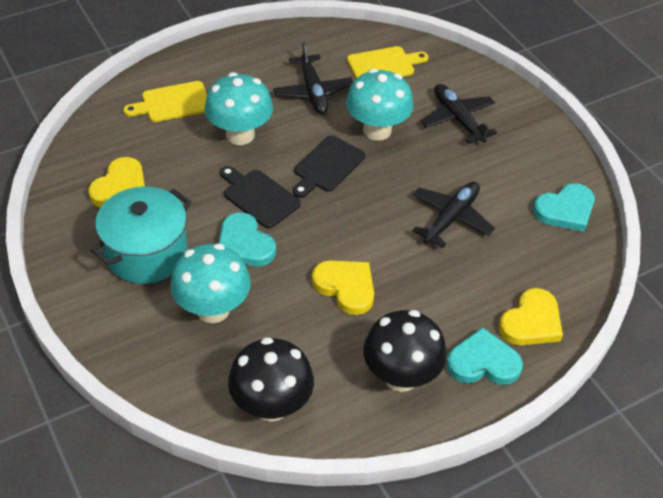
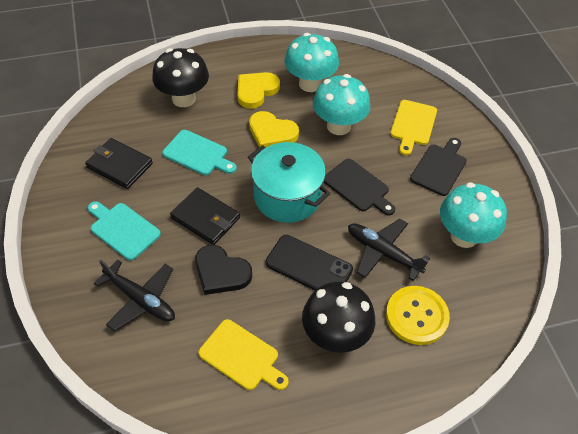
black heart: 0 -> 1
black phone: 0 -> 1
black plane: 3 -> 2
black wallet: 0 -> 2
turquoise cutting board: 0 -> 2
turquoise heart: 3 -> 0
yellow button: 0 -> 1
yellow heart: 3 -> 2

